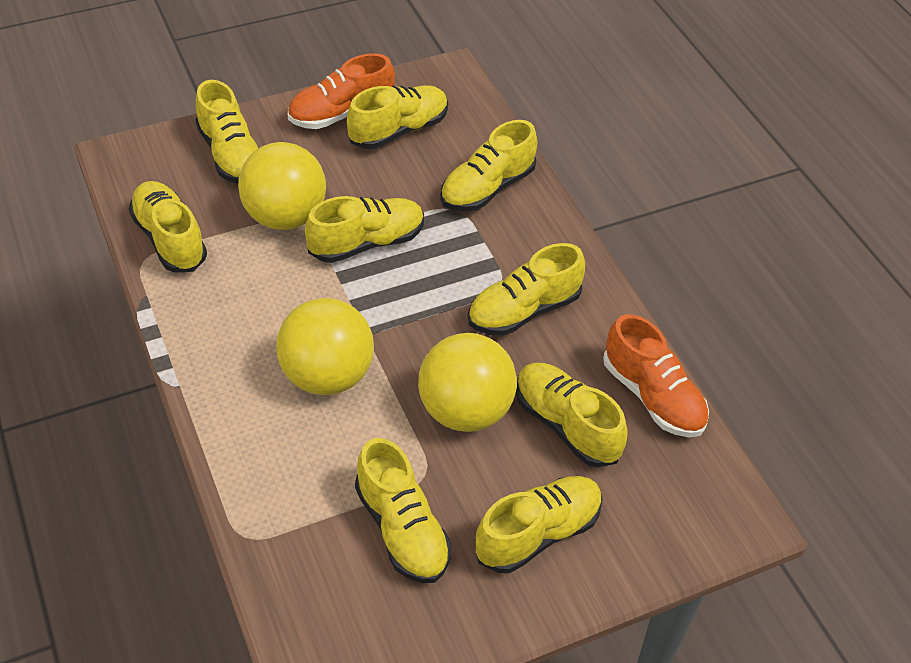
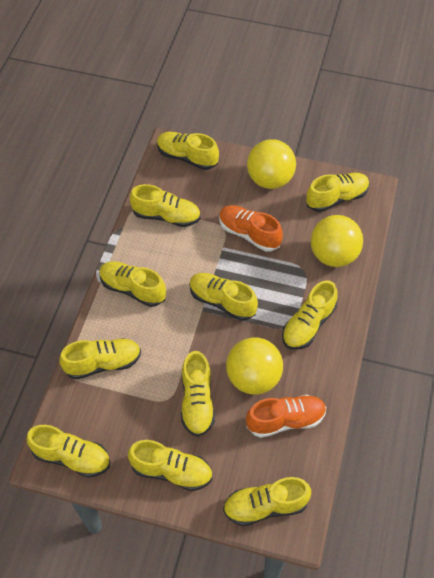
yellow shoe: 9 -> 11

